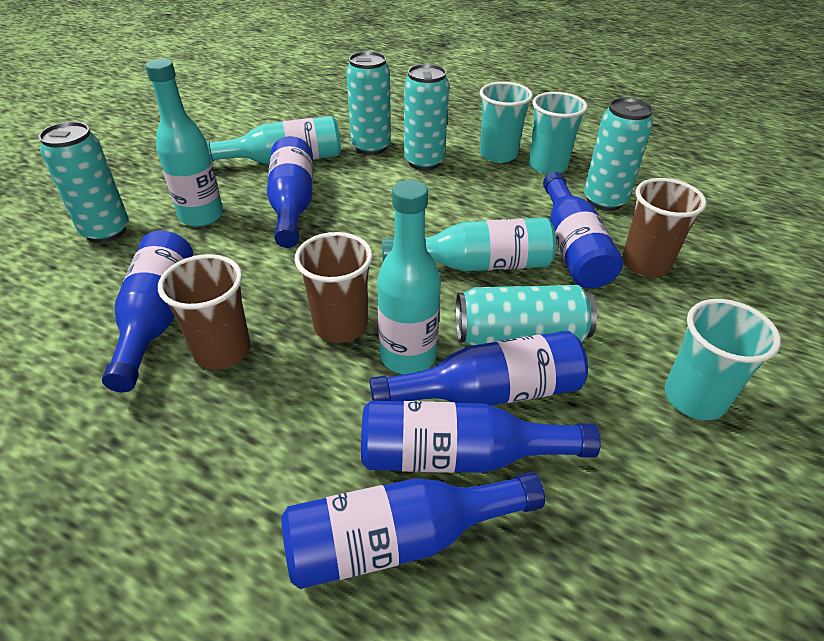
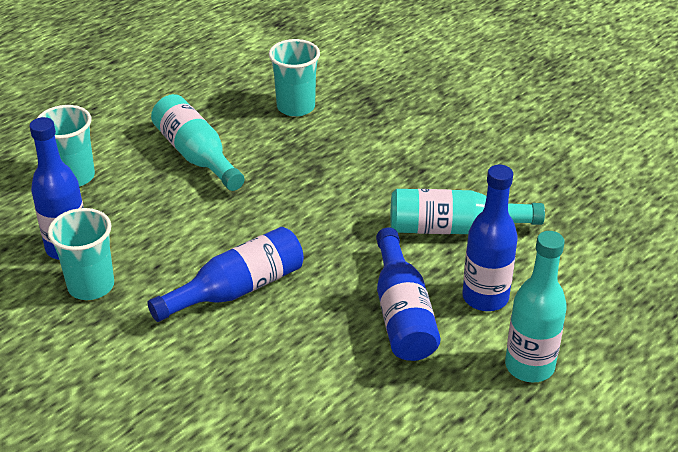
blue bottle: 6 -> 4
brown cup: 3 -> 0
turquoise bottle: 4 -> 3
turquoise can: 5 -> 0

